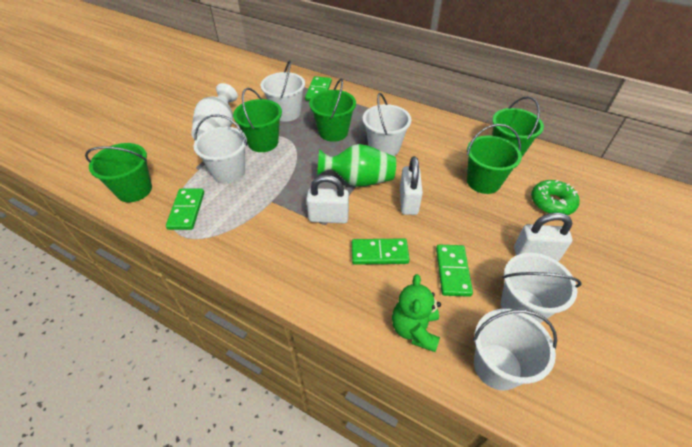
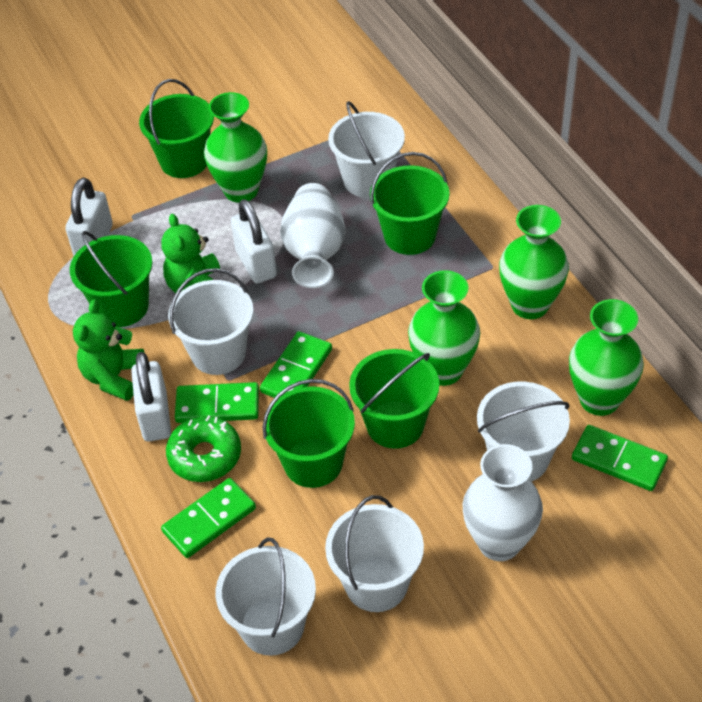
green teddy bear: 1 -> 2
green vase: 1 -> 4
white vase: 1 -> 2

